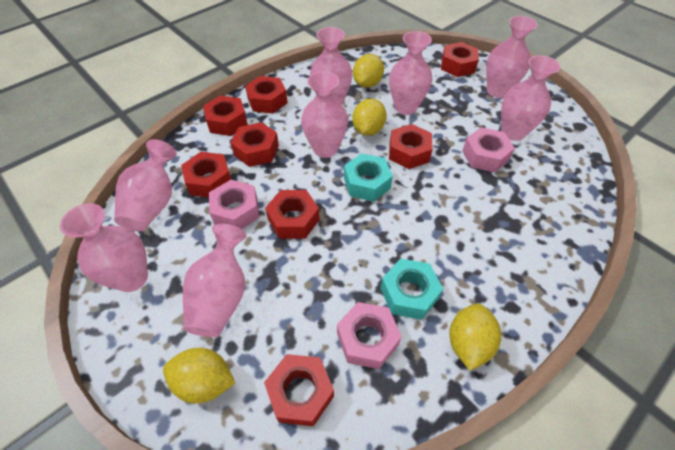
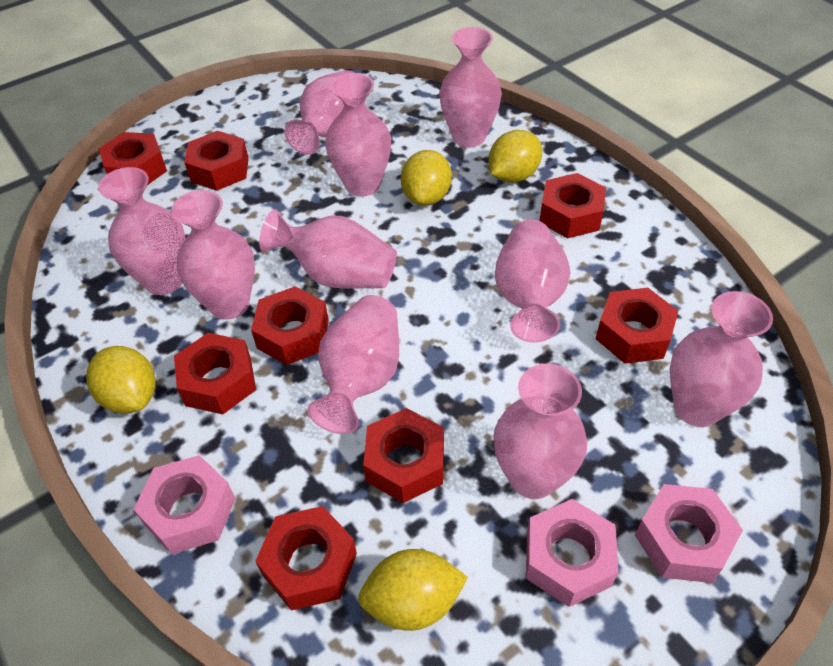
pink vase: 8 -> 10
turquoise nut: 2 -> 0

